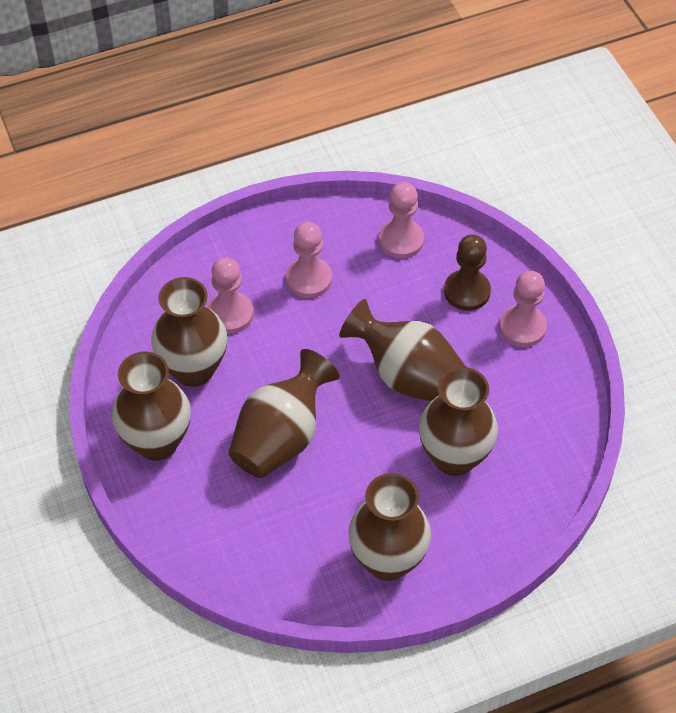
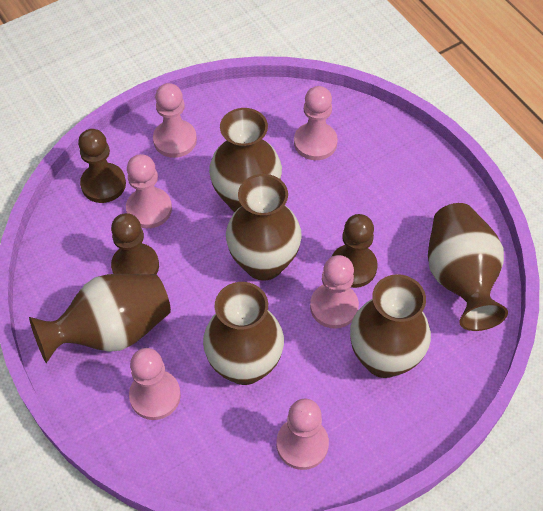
brown pawn: 1 -> 3
pink pawn: 4 -> 6

